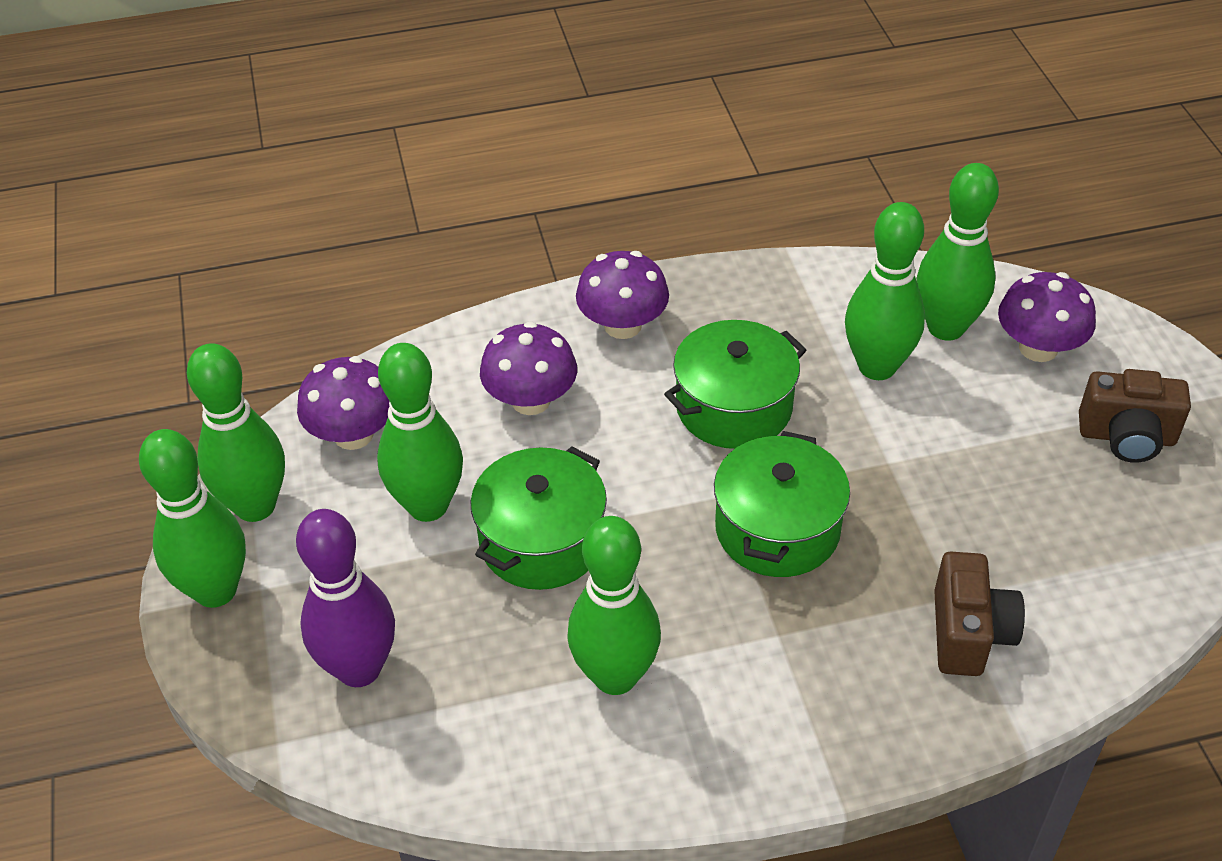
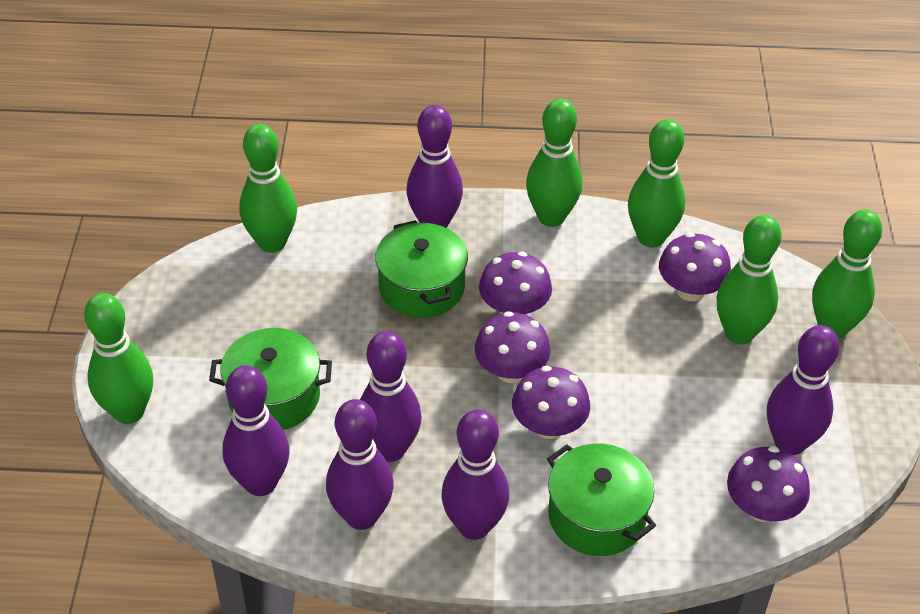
brown camera: 2 -> 0
purple bowling pin: 1 -> 6
purple mushroom: 4 -> 5

